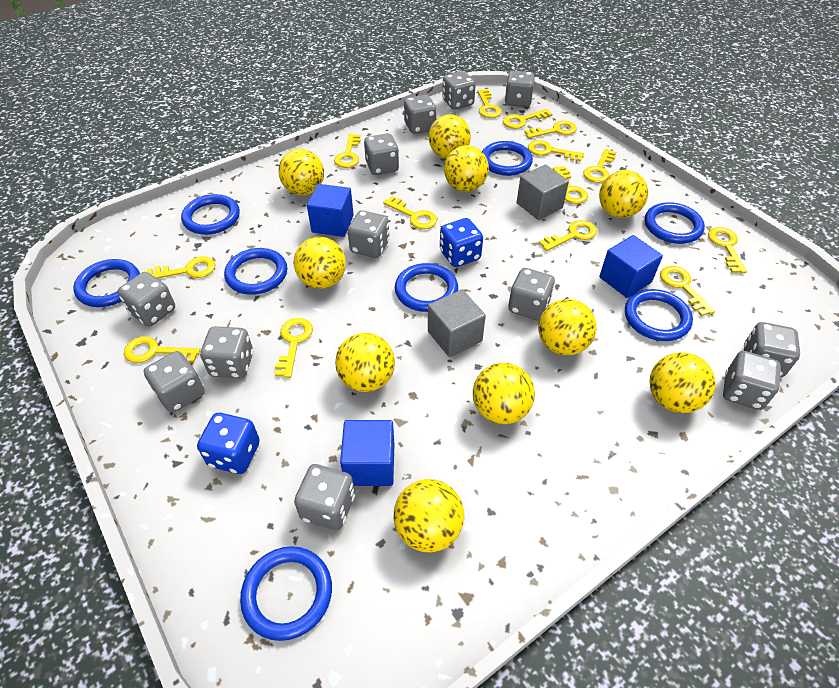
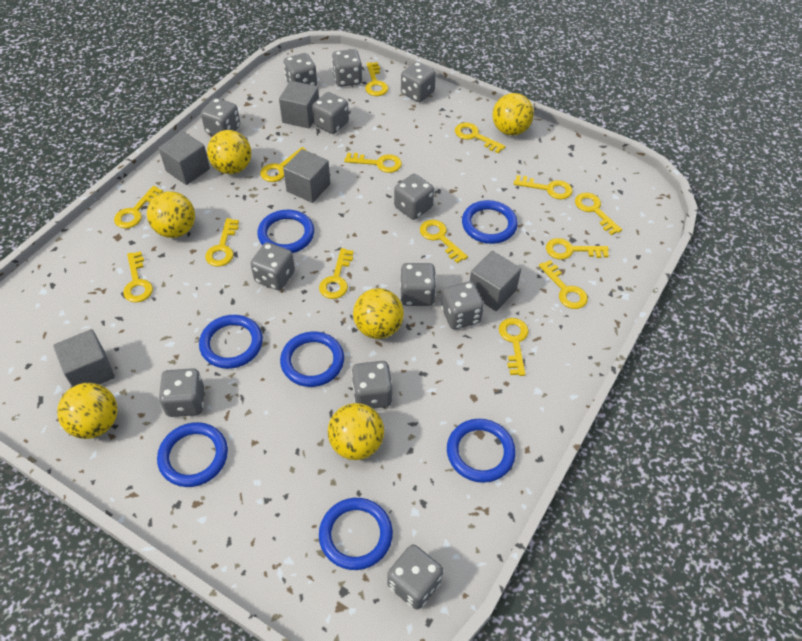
blue cube: 3 -> 0
blue dice: 2 -> 0
blue ring: 8 -> 7
grey cube: 2 -> 5
yellow ball: 10 -> 6

